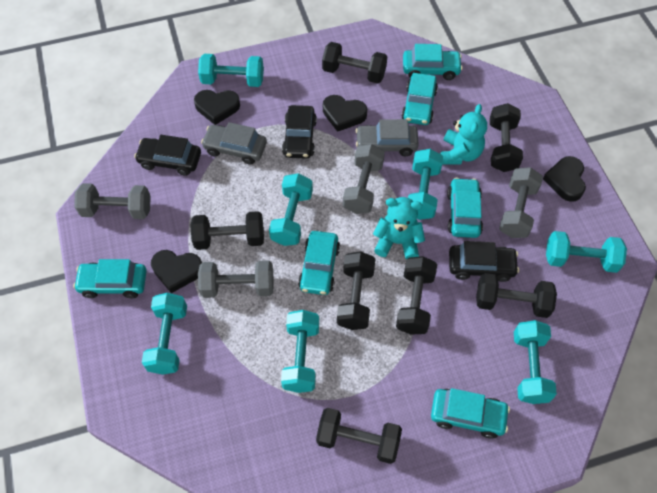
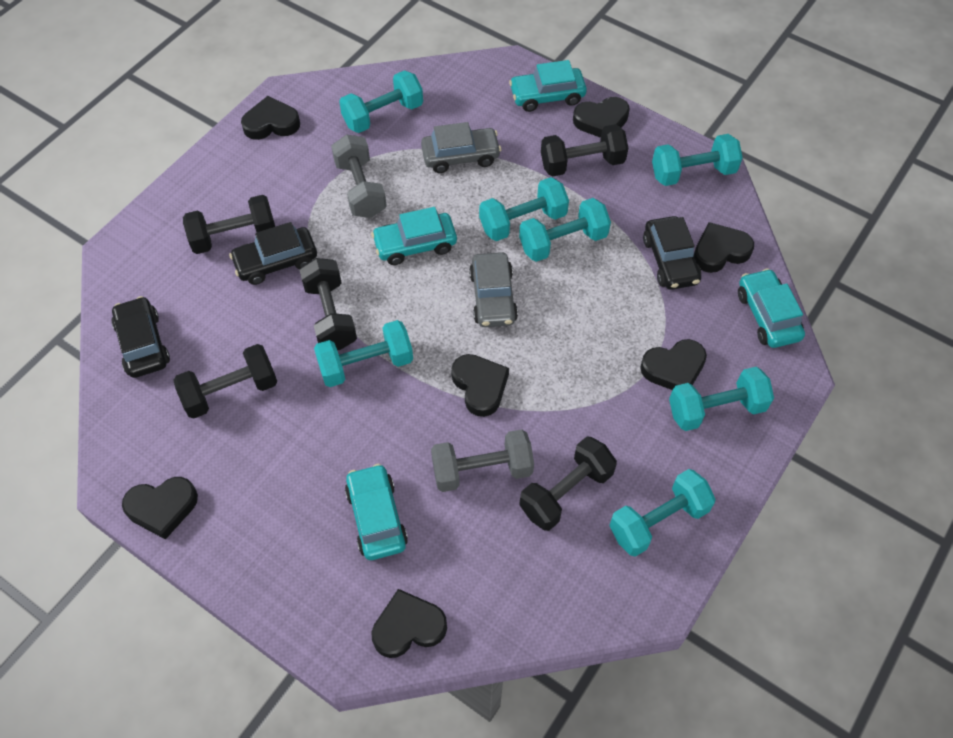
black dumbbell: 7 -> 5
black heart: 4 -> 7
grey dumbbell: 4 -> 2
turquoise car: 6 -> 4
turquoise teddy bear: 2 -> 0

